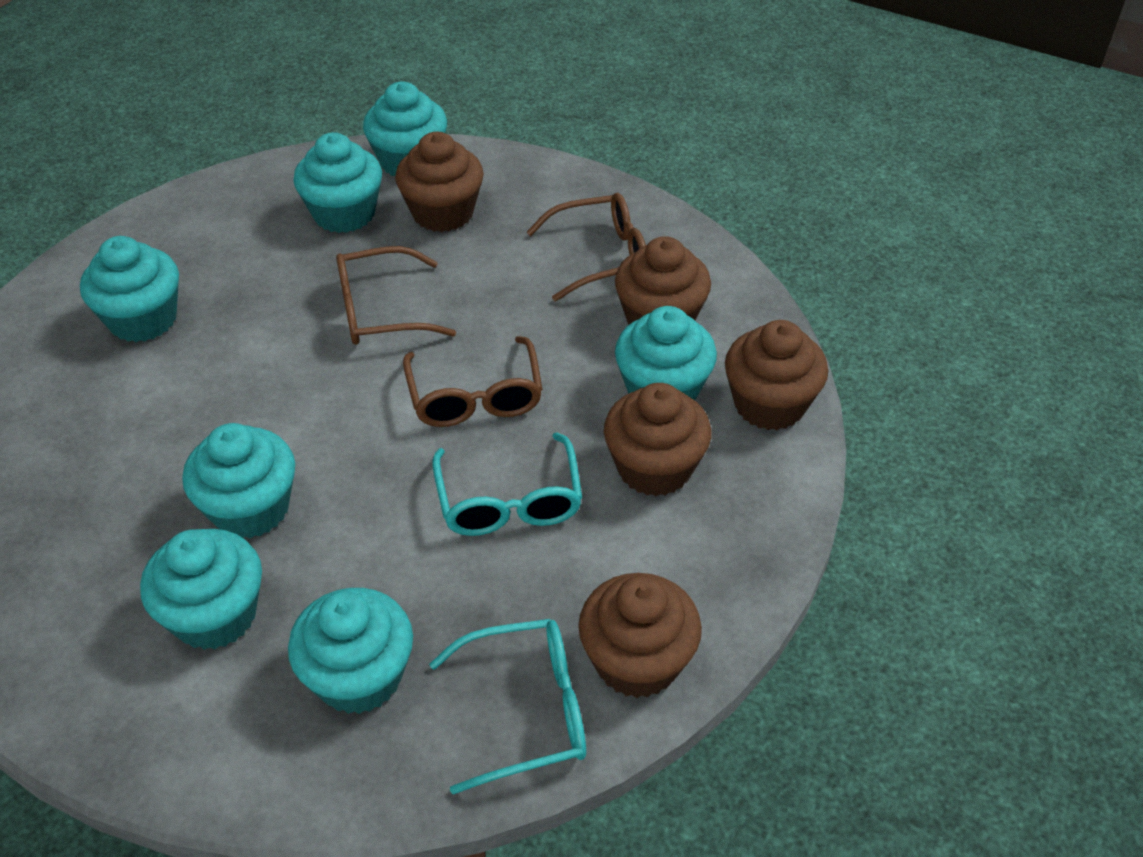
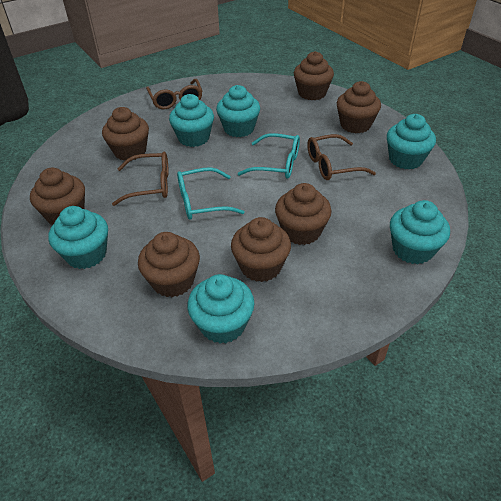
brown cupcake: 5 -> 7
turquoise cupcake: 7 -> 6

